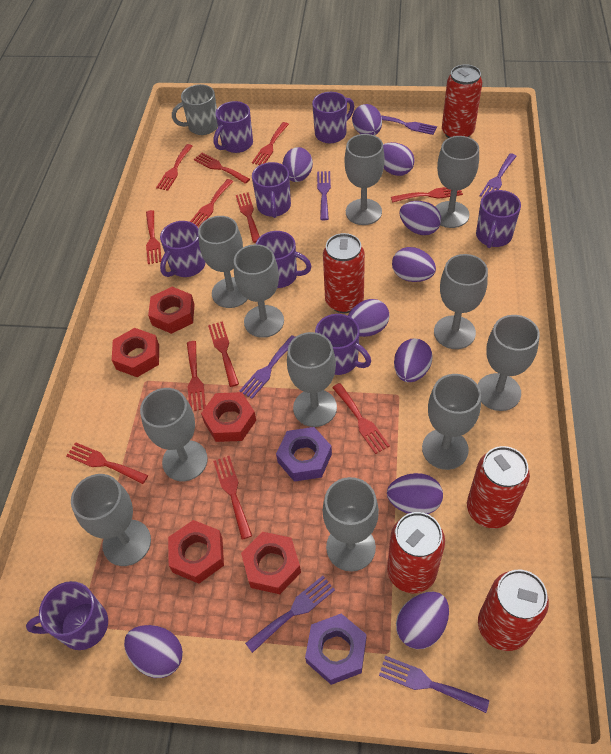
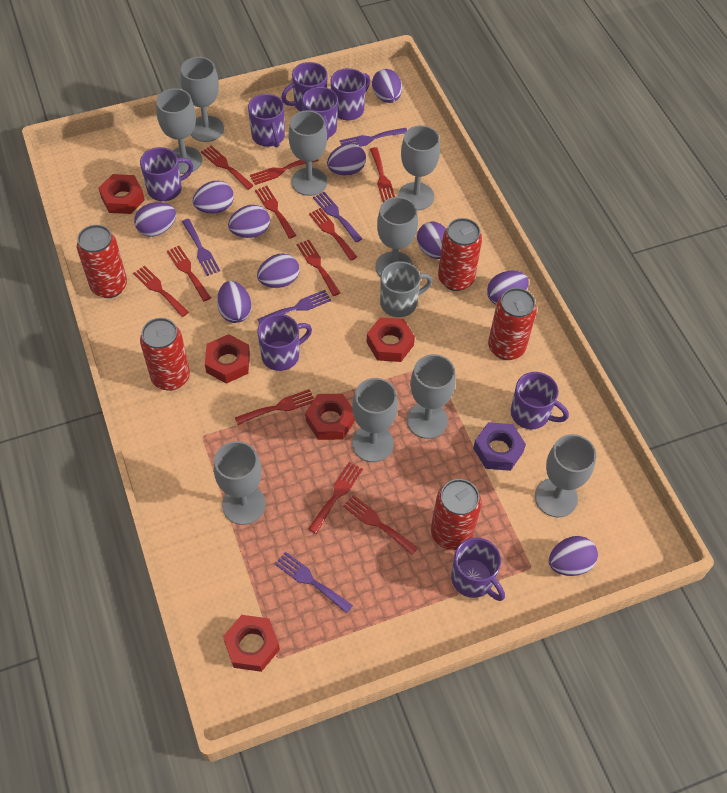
grey goblet: 11 -> 9
purple fork: 6 -> 5
purple nut: 2 -> 1
red fork: 12 -> 11

